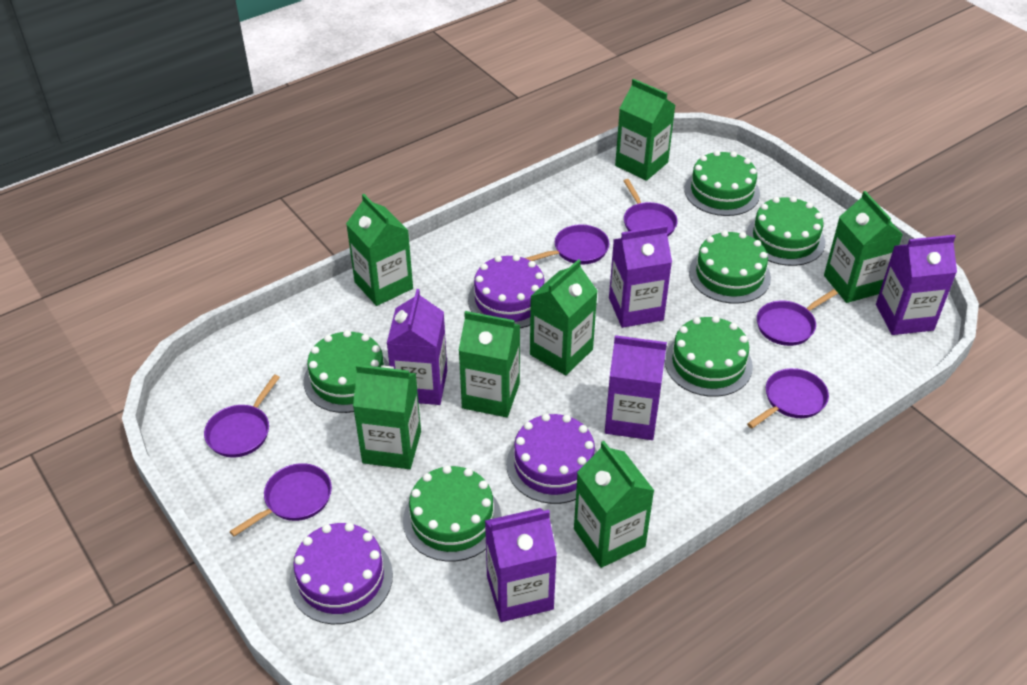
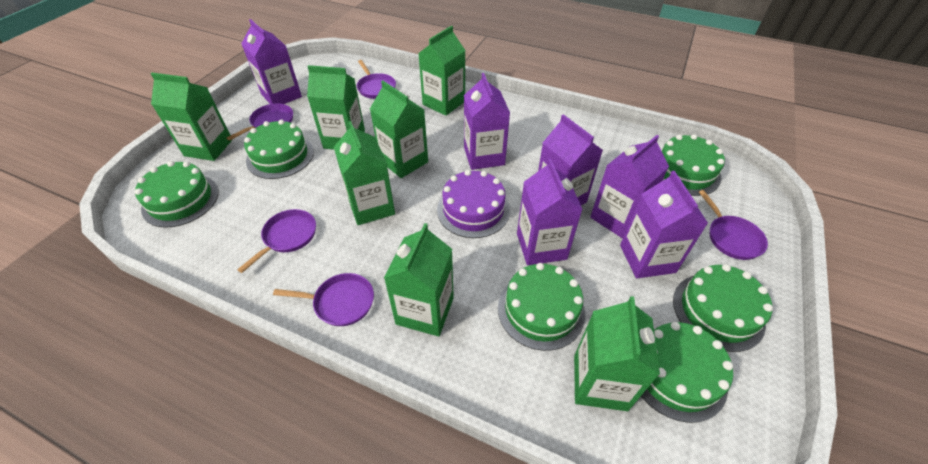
purple cake: 3 -> 1
purple carton: 5 -> 6
purple pan: 6 -> 5

